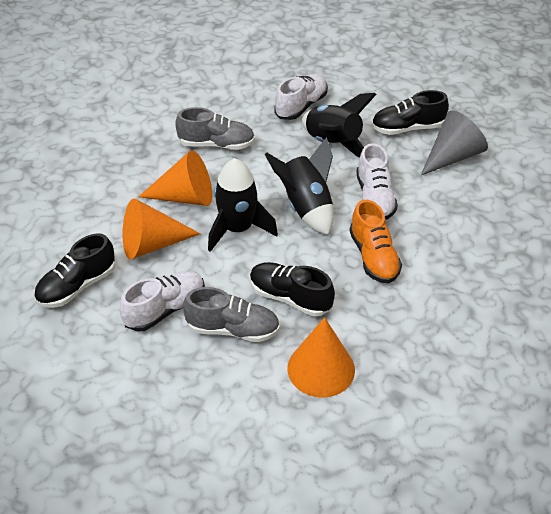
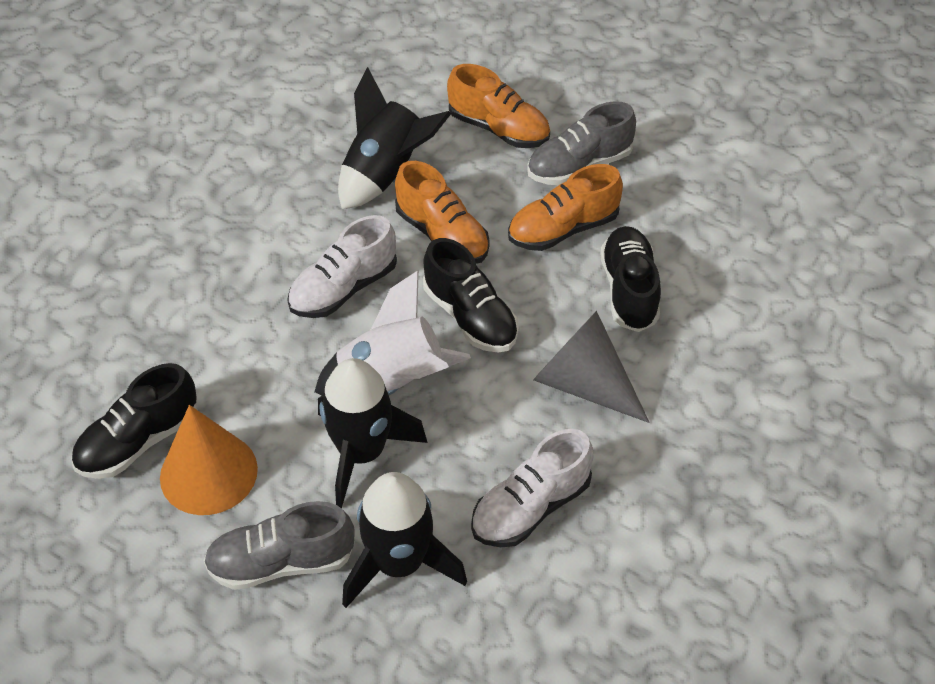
orange cone: 3 -> 1
orange shoe: 1 -> 3
white rocket: 0 -> 1
white shoe: 3 -> 2

